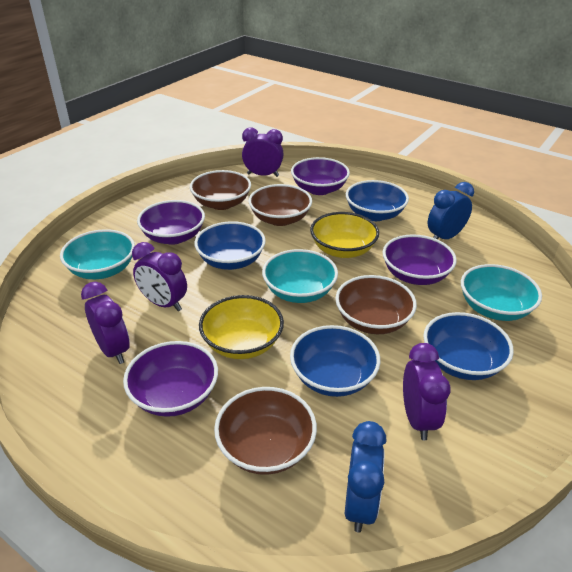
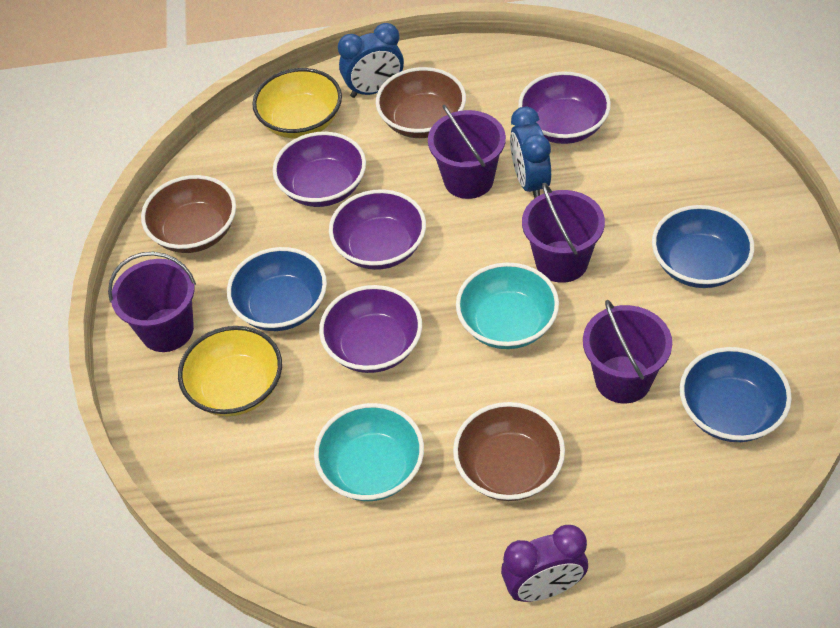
blue bowl: 4 -> 3
brown bowl: 4 -> 3
purple bucket: 0 -> 4
purple clock: 4 -> 1
turquoise bowl: 3 -> 2

